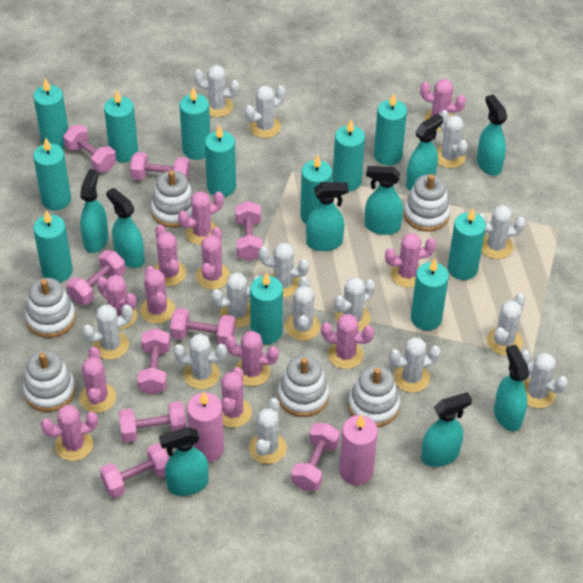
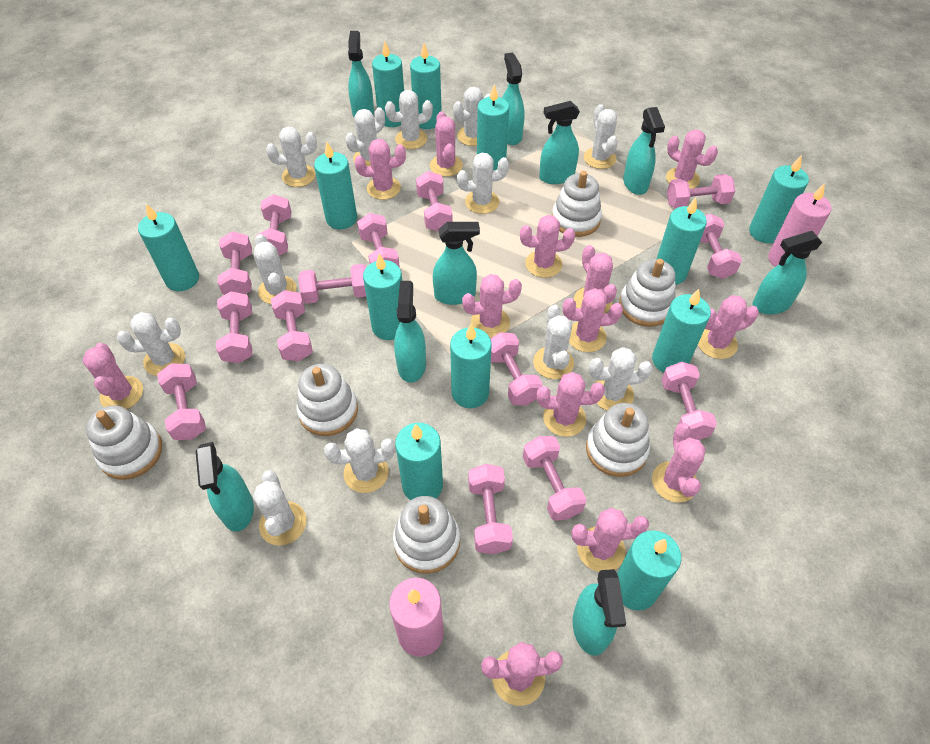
pink cactus: 12 -> 13
pink dumbbell: 9 -> 14
white cactus: 14 -> 12

